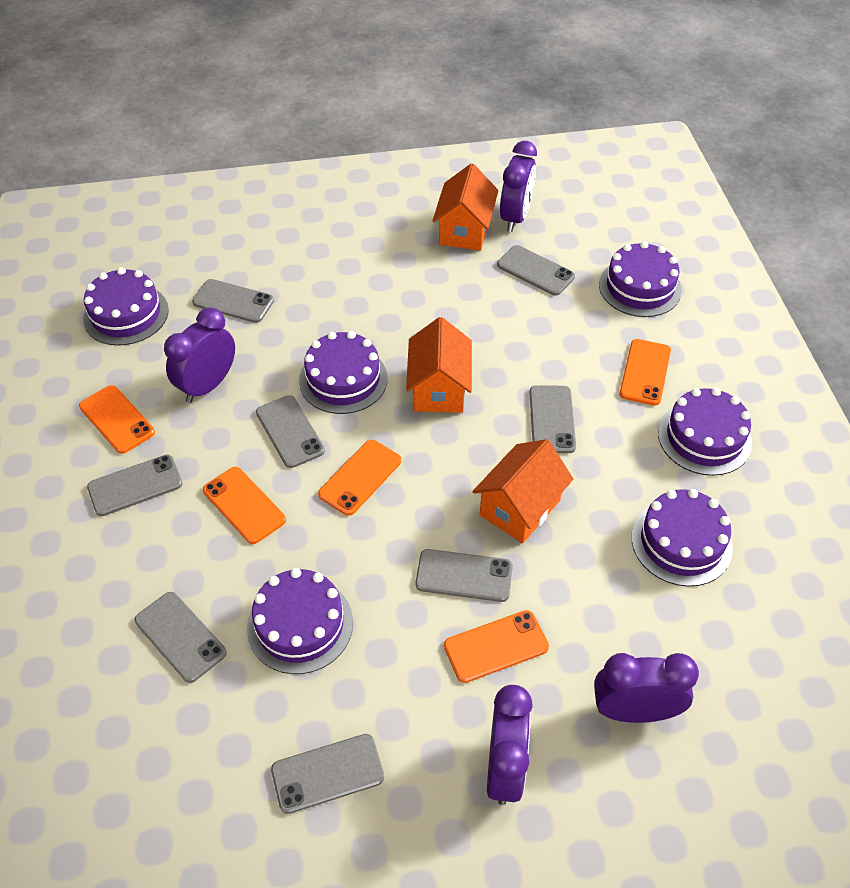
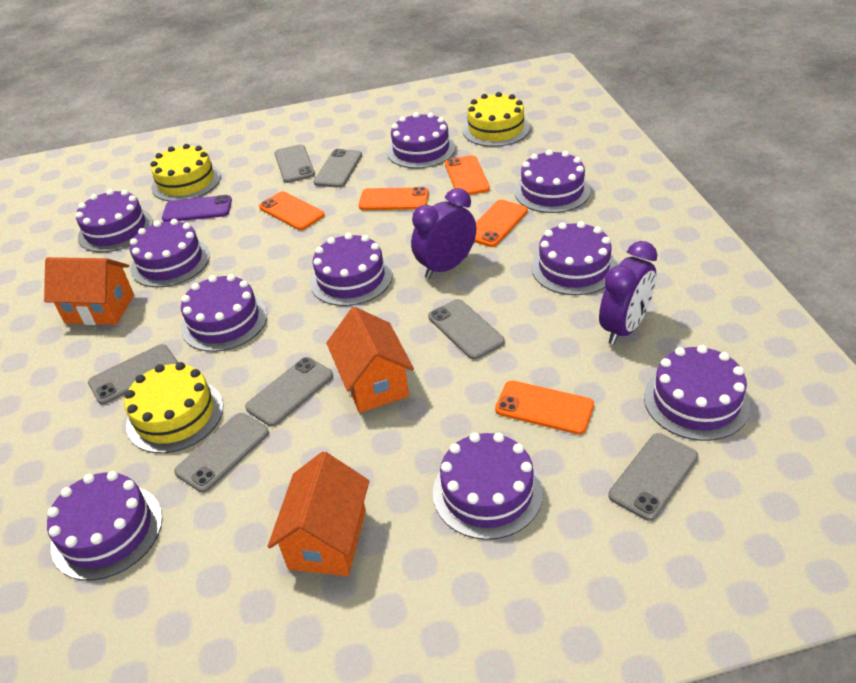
grey phone: 8 -> 7
purple cake: 6 -> 10
purple clock: 4 -> 2
purple phone: 0 -> 1
yellow cake: 0 -> 3

